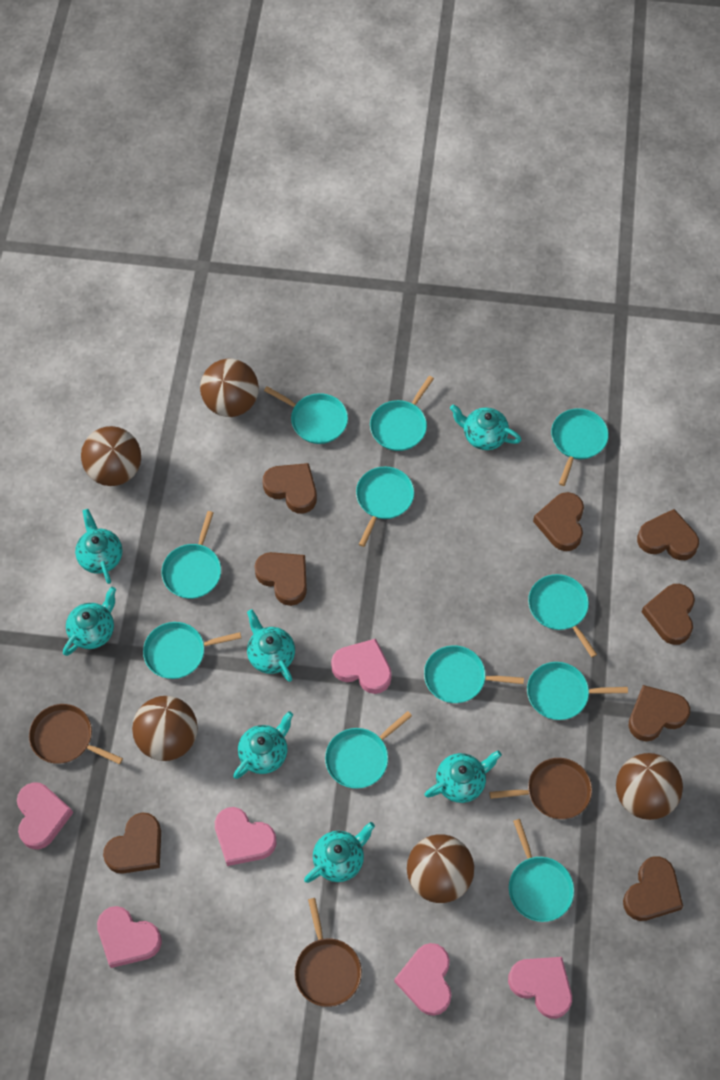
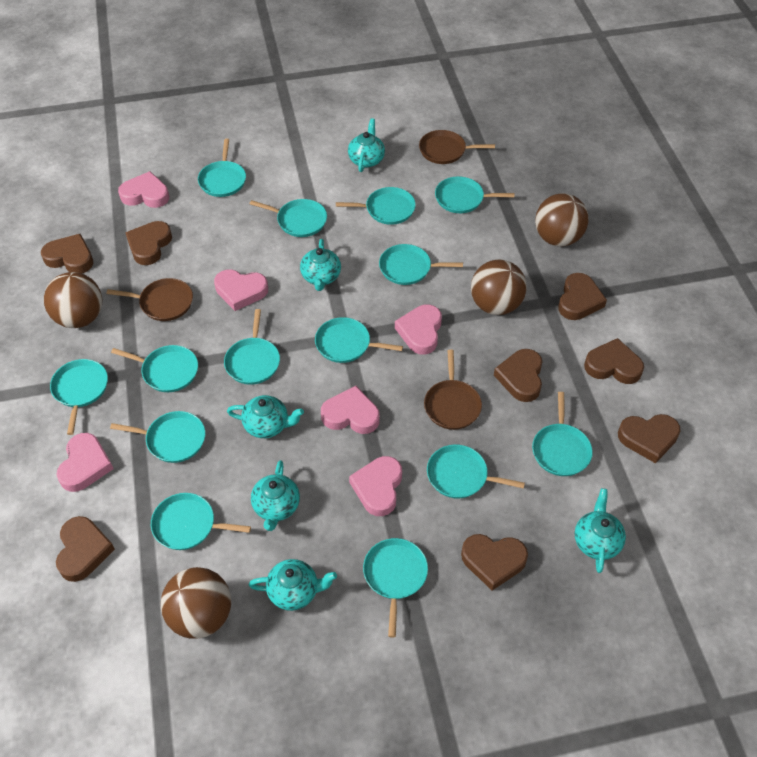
brown ball: 5 -> 4
turquoise pan: 11 -> 14
turquoise teapot: 7 -> 6

